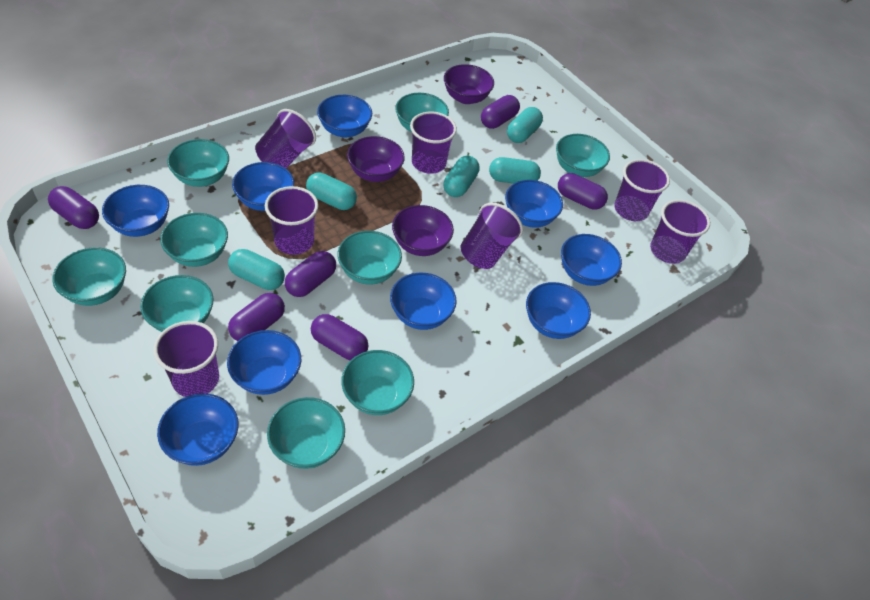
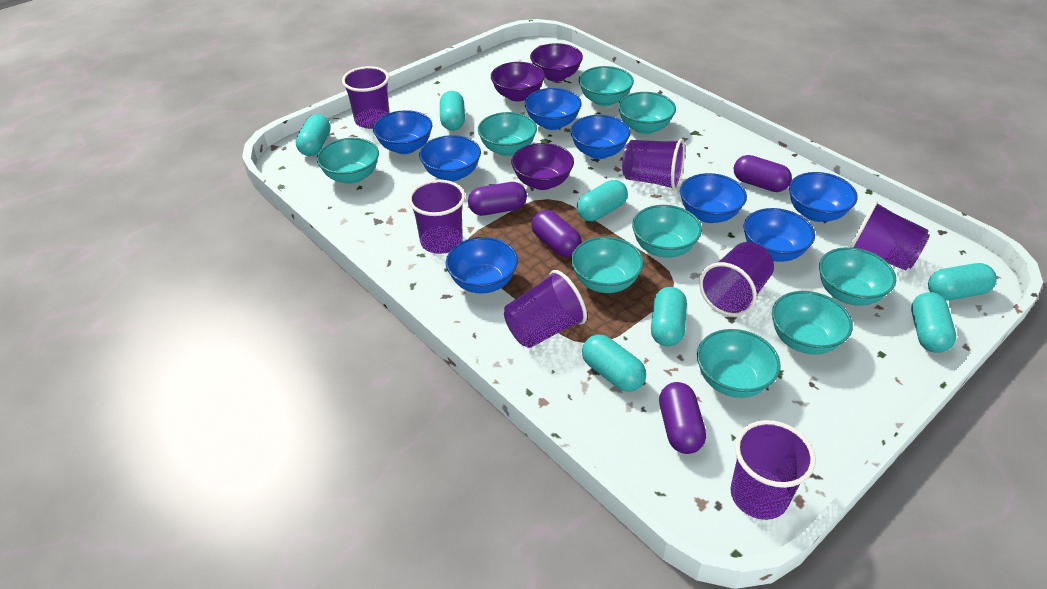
blue bowl: 9 -> 8
purple capsule: 6 -> 4
turquoise capsule: 5 -> 7

